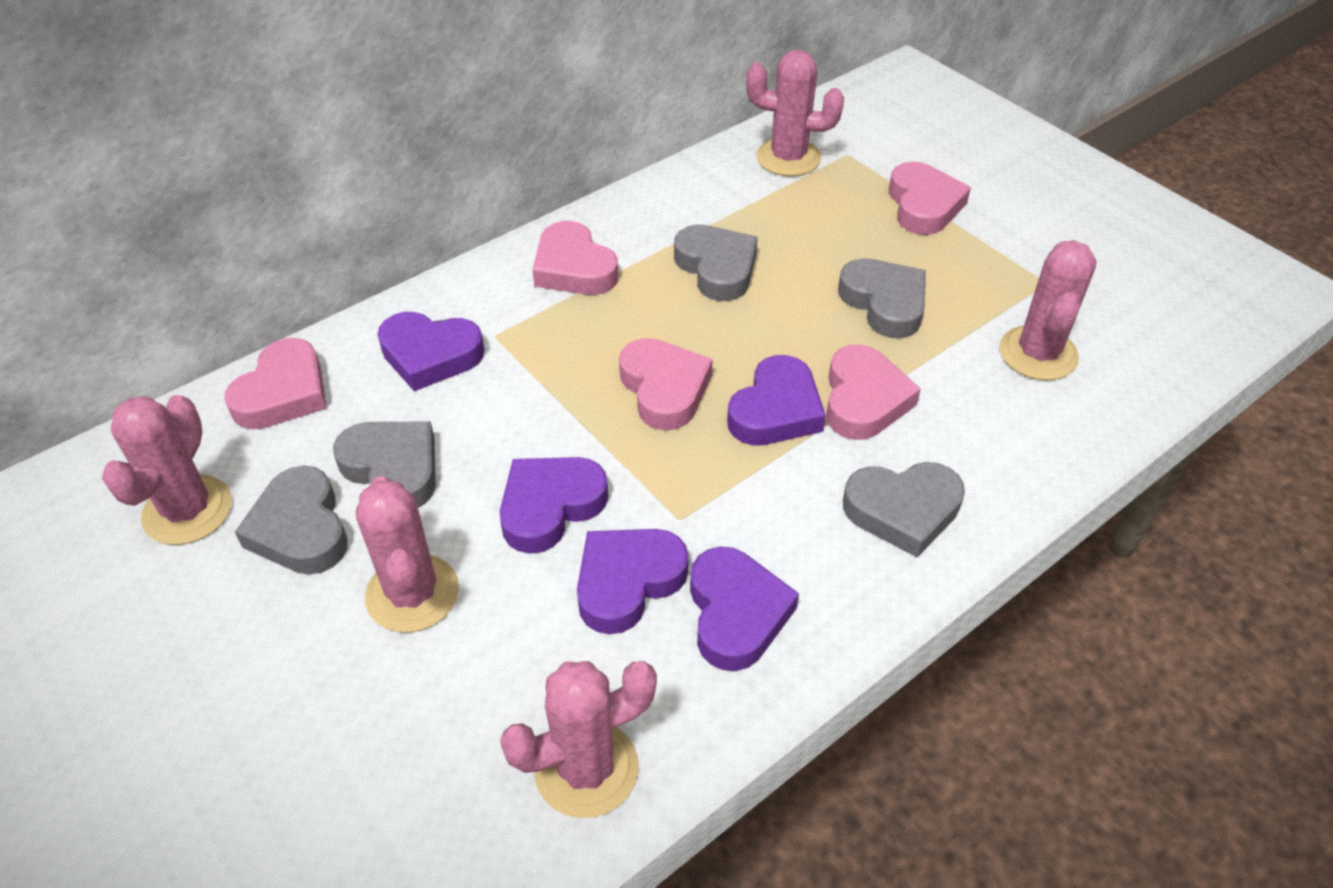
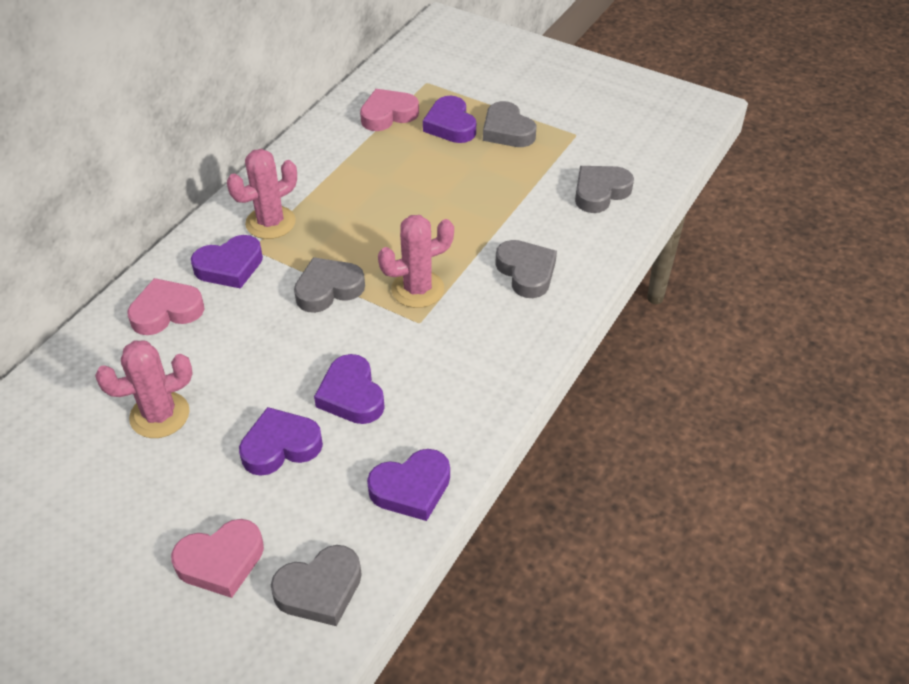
pink cactus: 5 -> 3
pink heart: 5 -> 3

